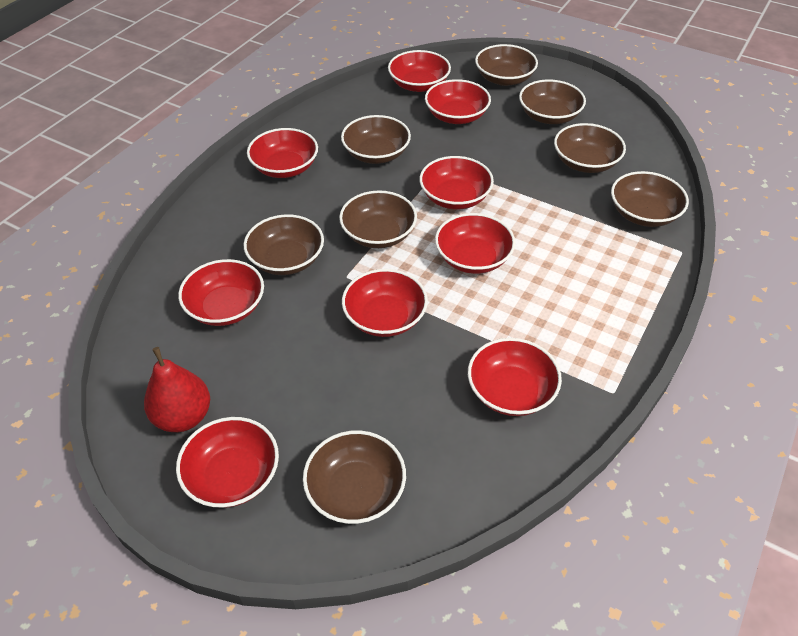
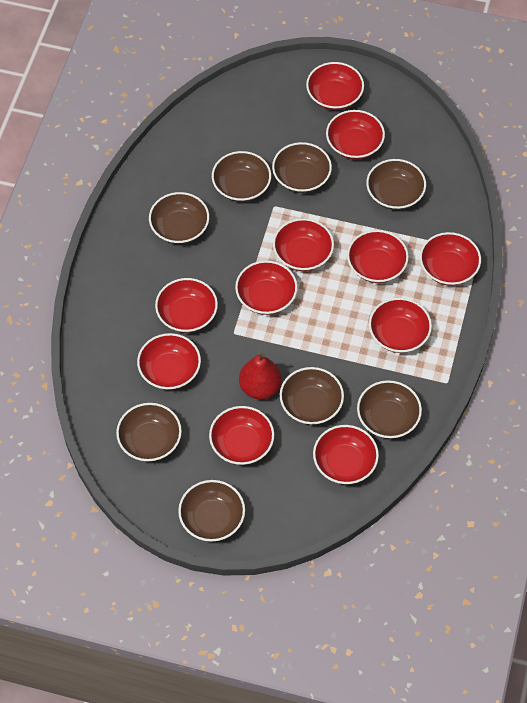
red bowl: 9 -> 11

